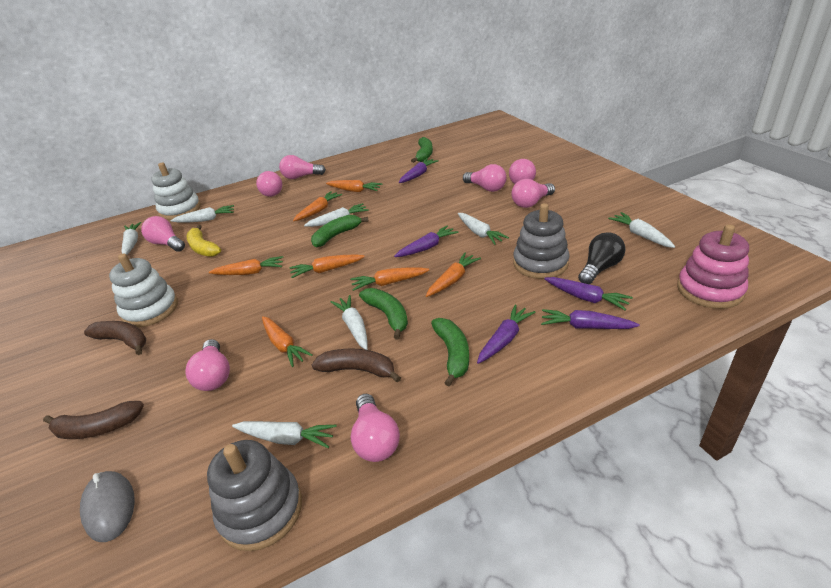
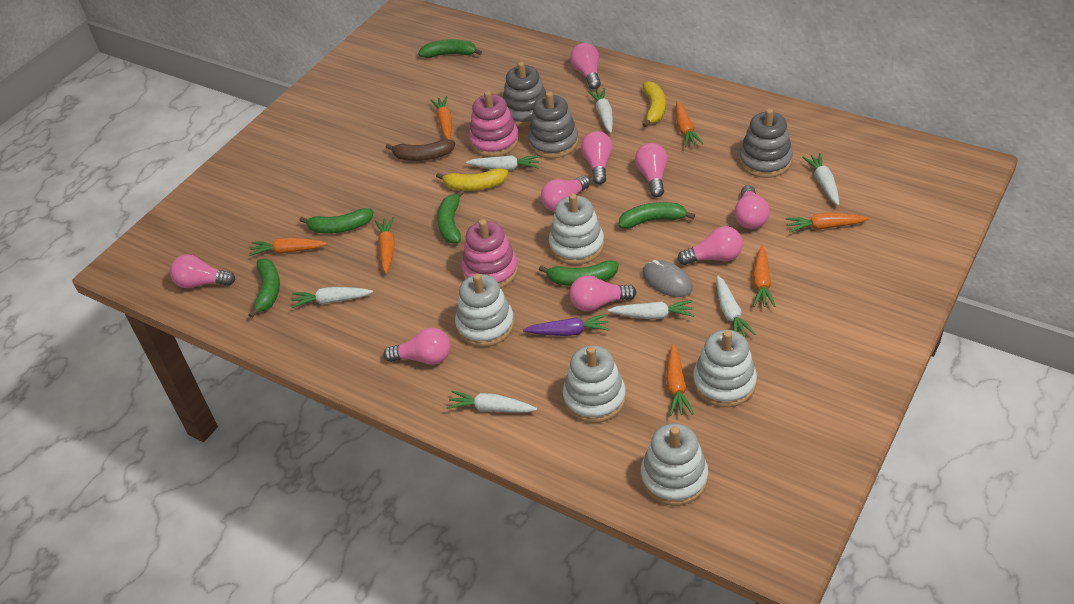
black light bulb: 1 -> 0
brown banana: 3 -> 1
green banana: 4 -> 6
grey stacking toy: 2 -> 3
pink light bulb: 8 -> 9
pink stacking toy: 1 -> 2
purple carrot: 5 -> 1
white stacking toy: 2 -> 5
yellow banana: 1 -> 2

